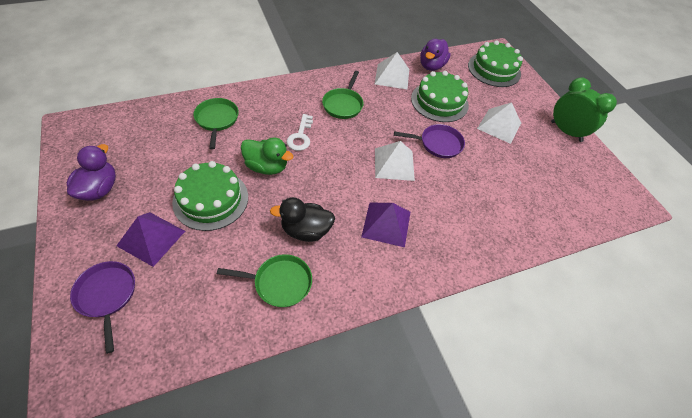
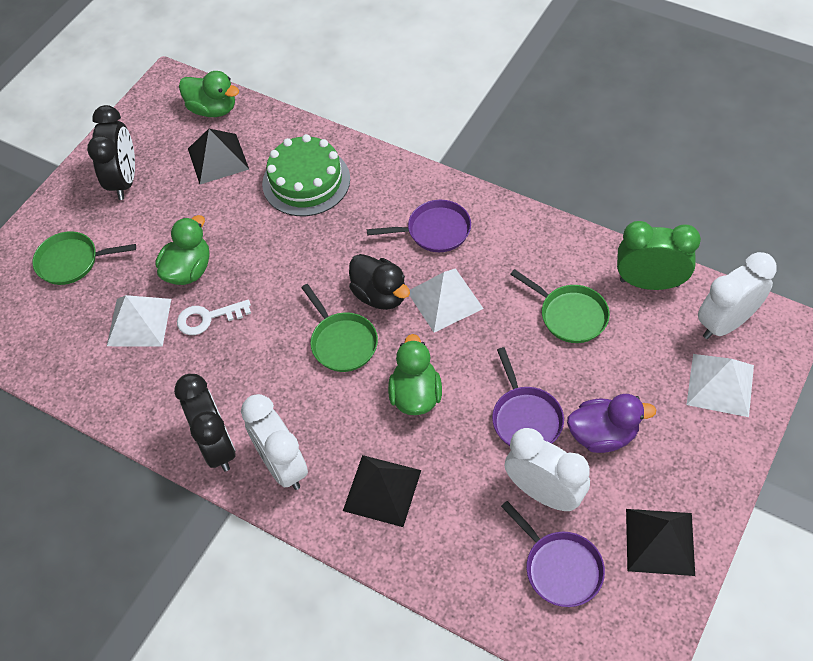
black clock: 0 -> 2
black pyramid: 0 -> 3
green cake: 3 -> 1
green duck: 1 -> 3
purple duck: 2 -> 1
purple pan: 2 -> 3
purple pyramid: 2 -> 0
white clock: 0 -> 3

